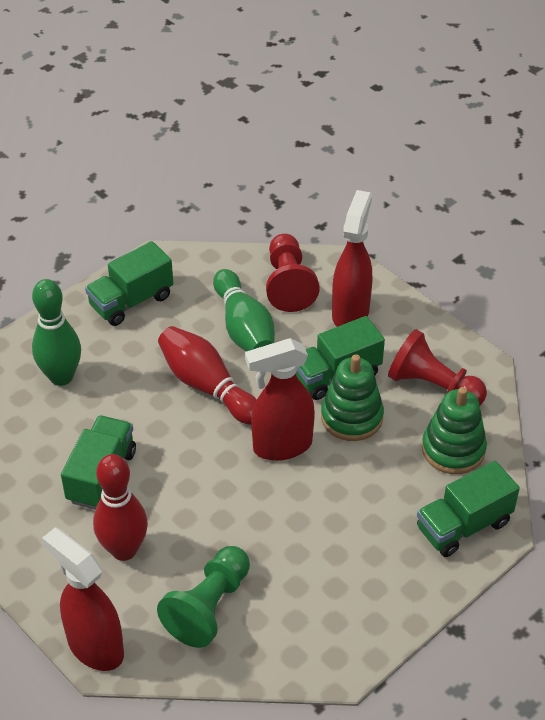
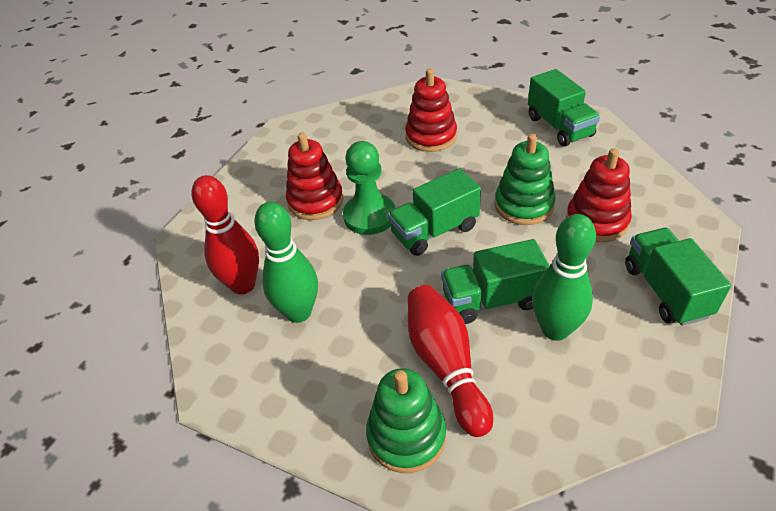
red pawn: 2 -> 0
red spray bottle: 3 -> 0
red stacking toy: 0 -> 3

